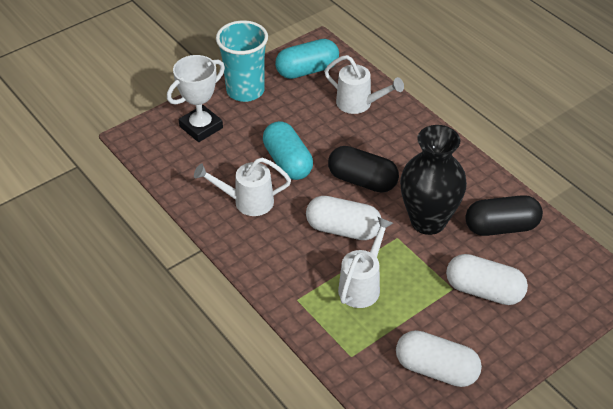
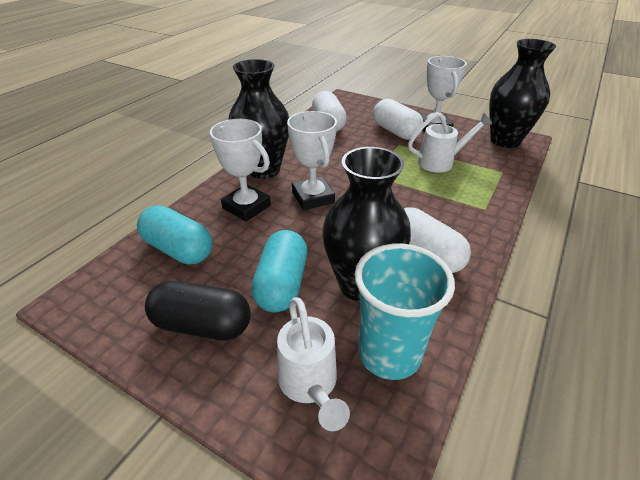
black capsule: 2 -> 1
black vase: 1 -> 3
white trophy: 1 -> 3
white watering can: 3 -> 2

